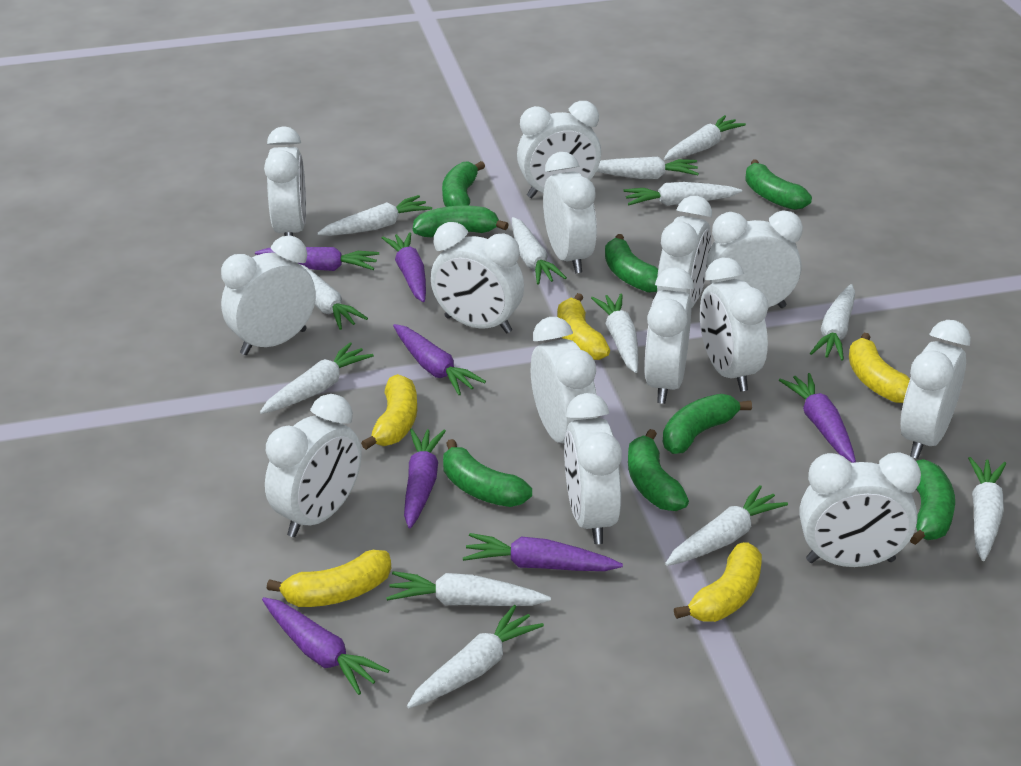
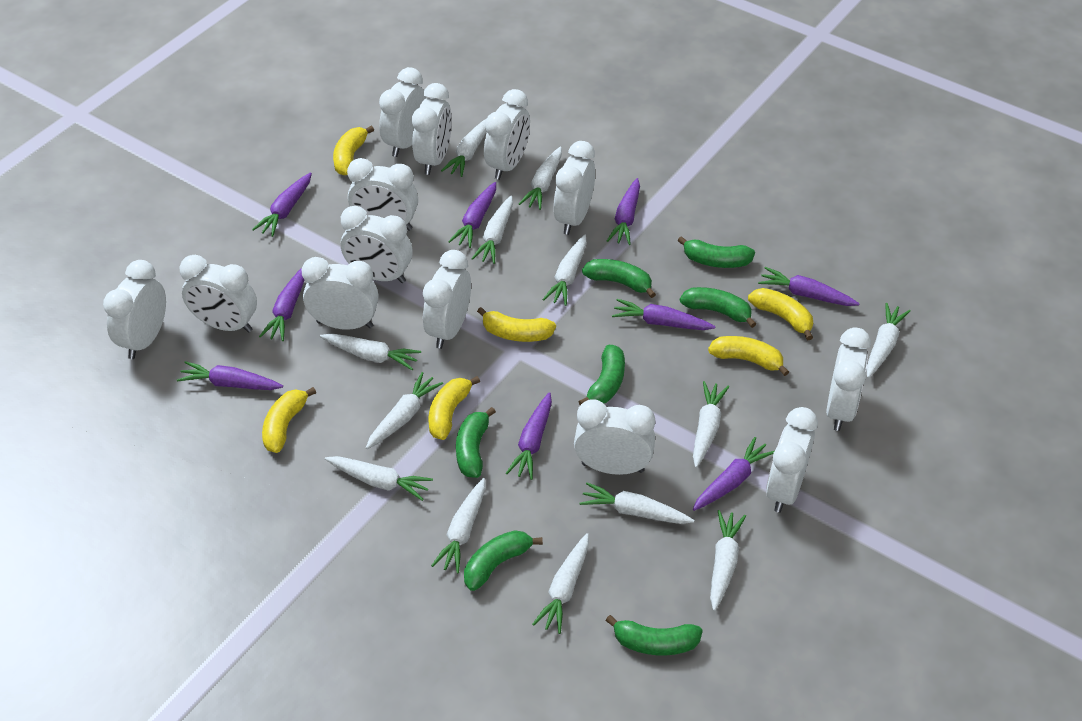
green banana: 8 -> 7
purple carrot: 7 -> 9
white clock: 14 -> 13
yellow banana: 5 -> 6

